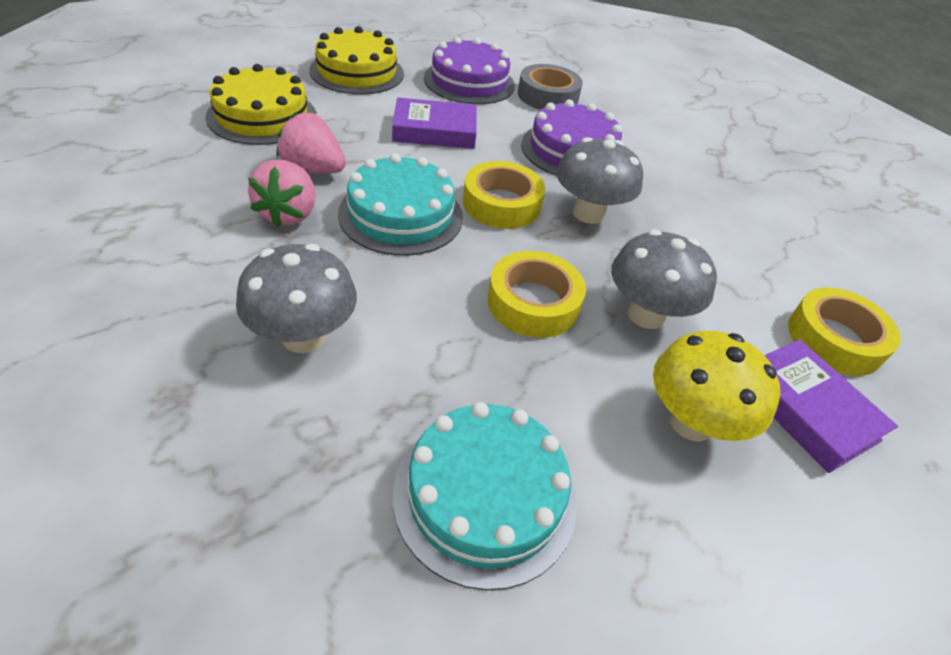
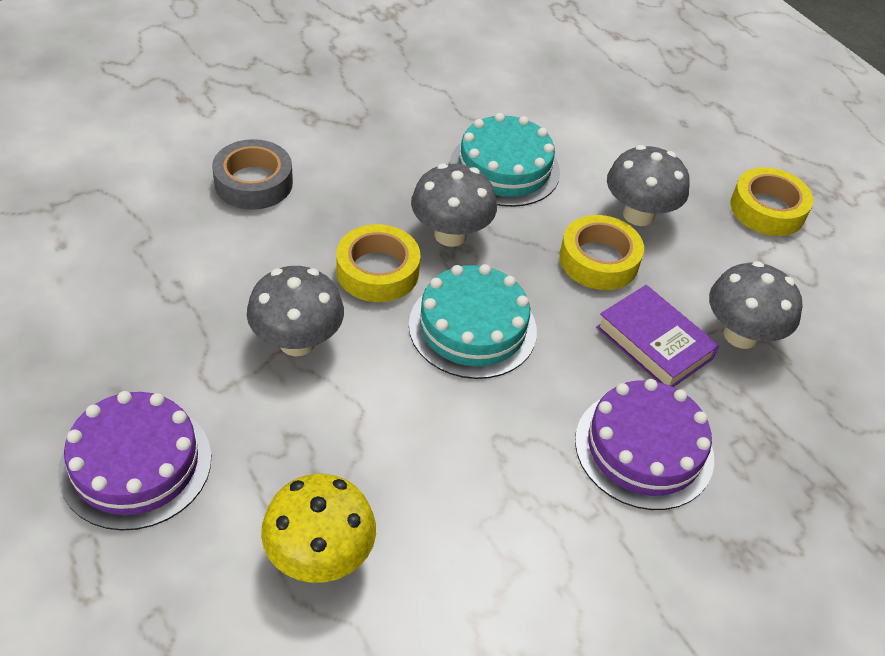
grey mushroom: 3 -> 4
pink strawberry: 2 -> 0
purple book: 2 -> 1
yellow cake: 2 -> 0

